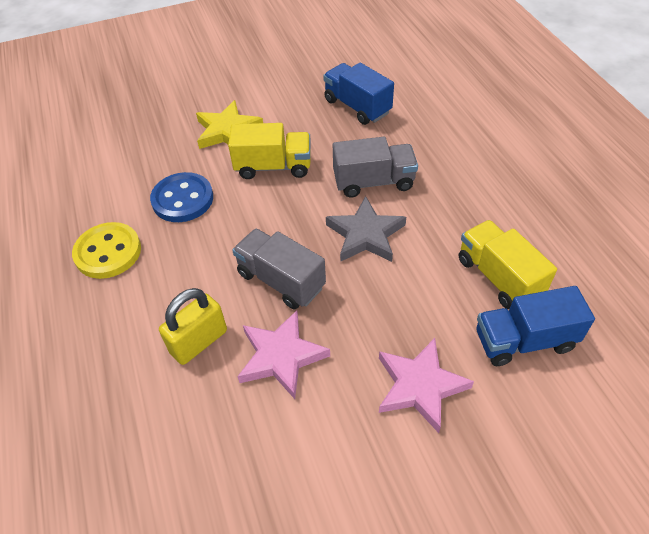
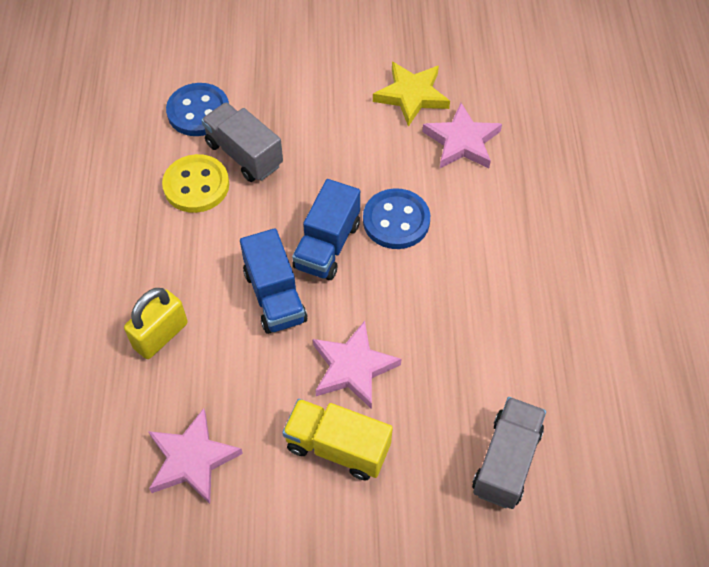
blue button: 1 -> 2
grey star: 1 -> 0
pink star: 2 -> 3
yellow truck: 2 -> 1

